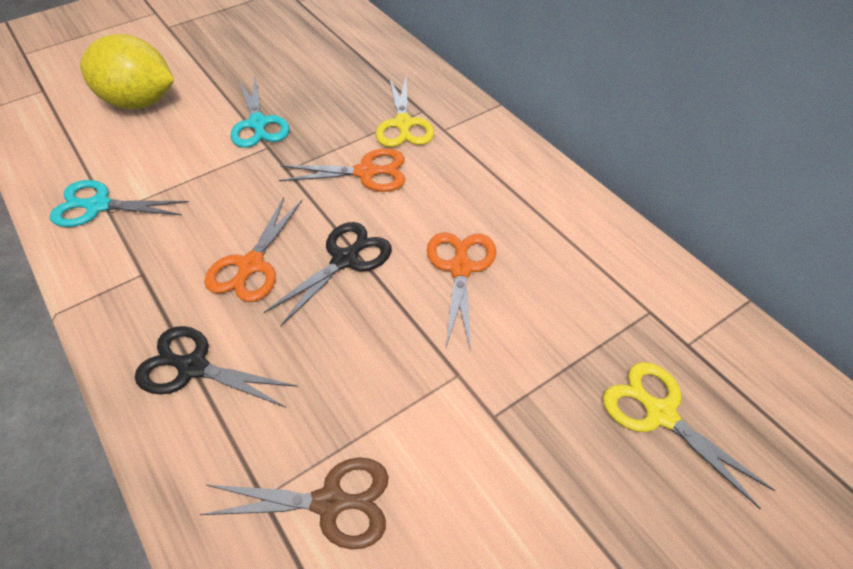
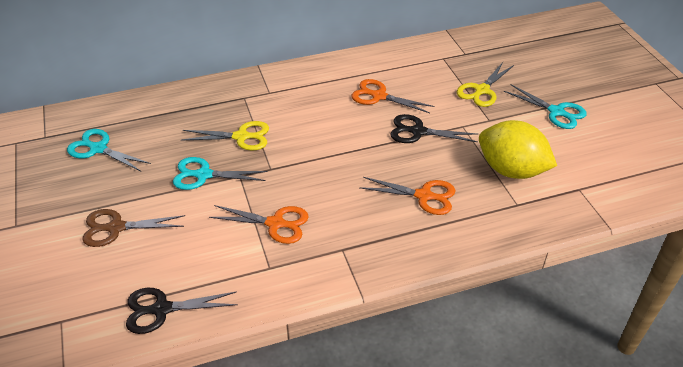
turquoise scissors: 2 -> 3

